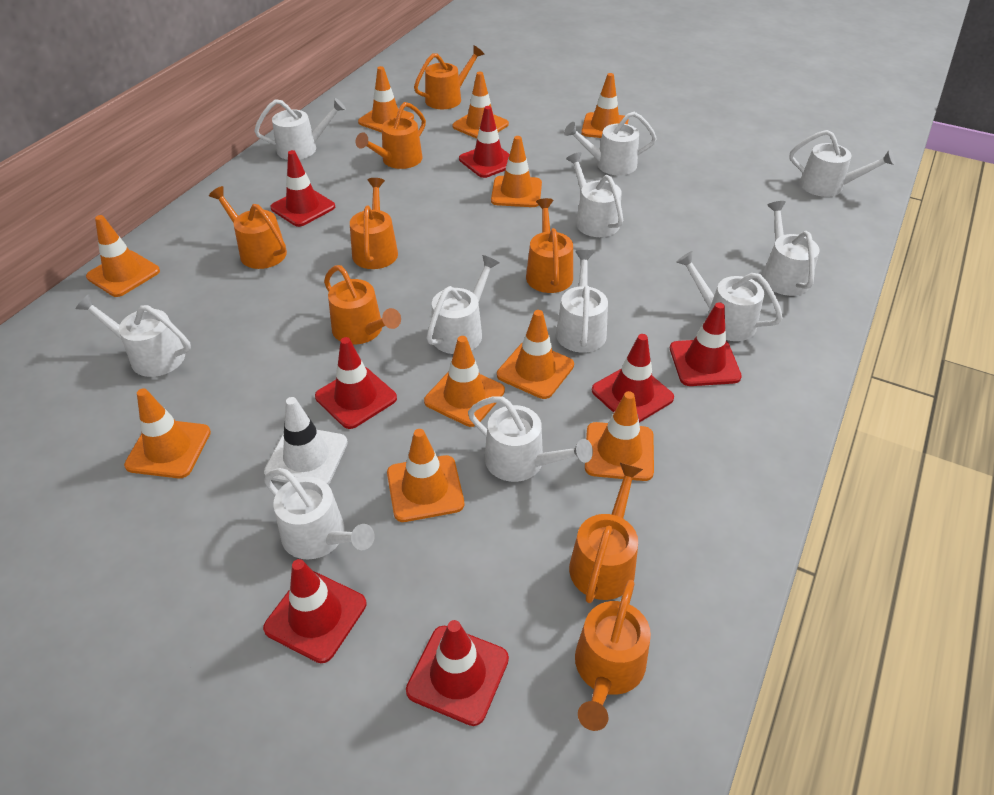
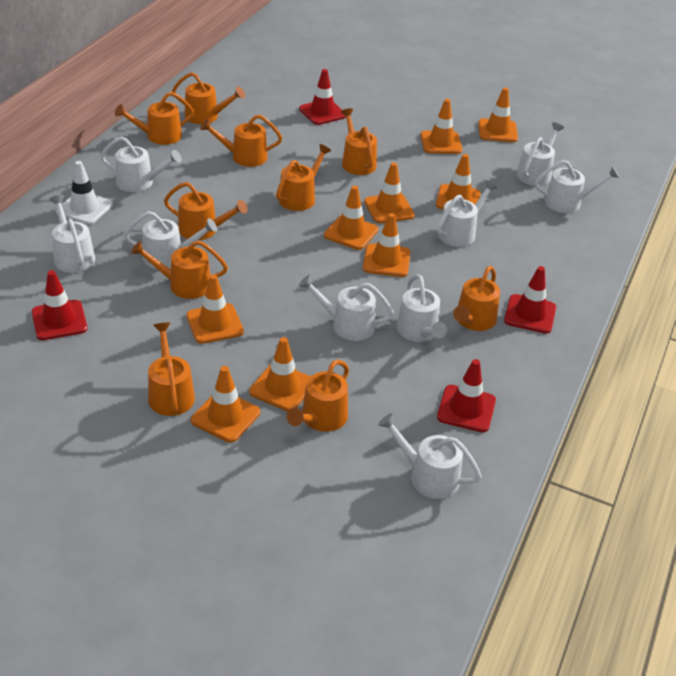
orange traffic cone: 10 -> 9
orange watering can: 8 -> 10
red traffic cone: 7 -> 4
white watering can: 11 -> 9

